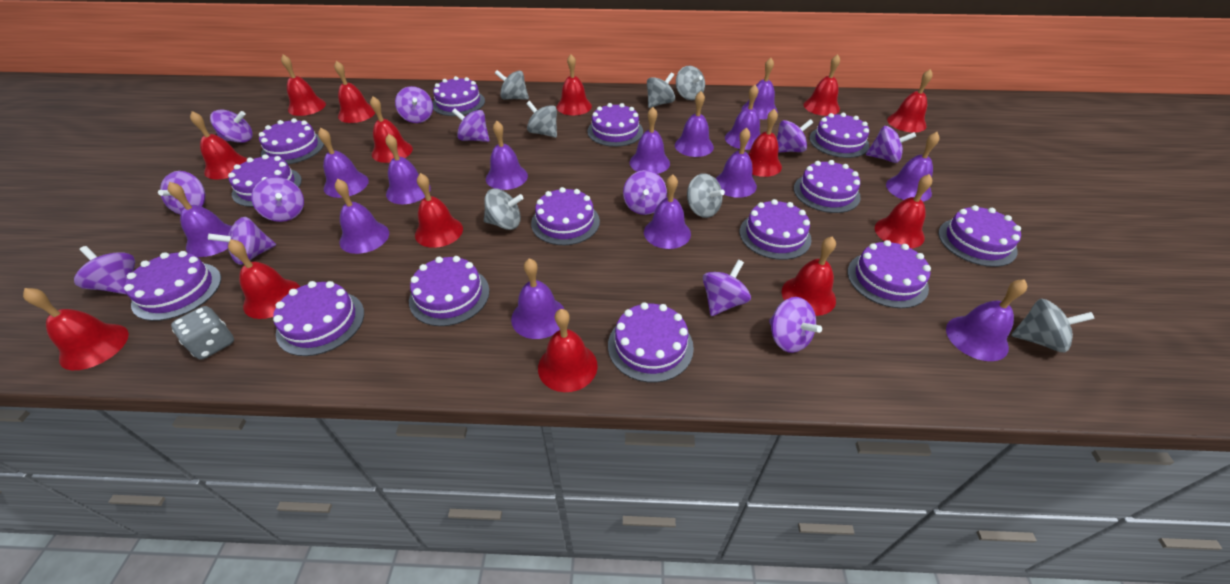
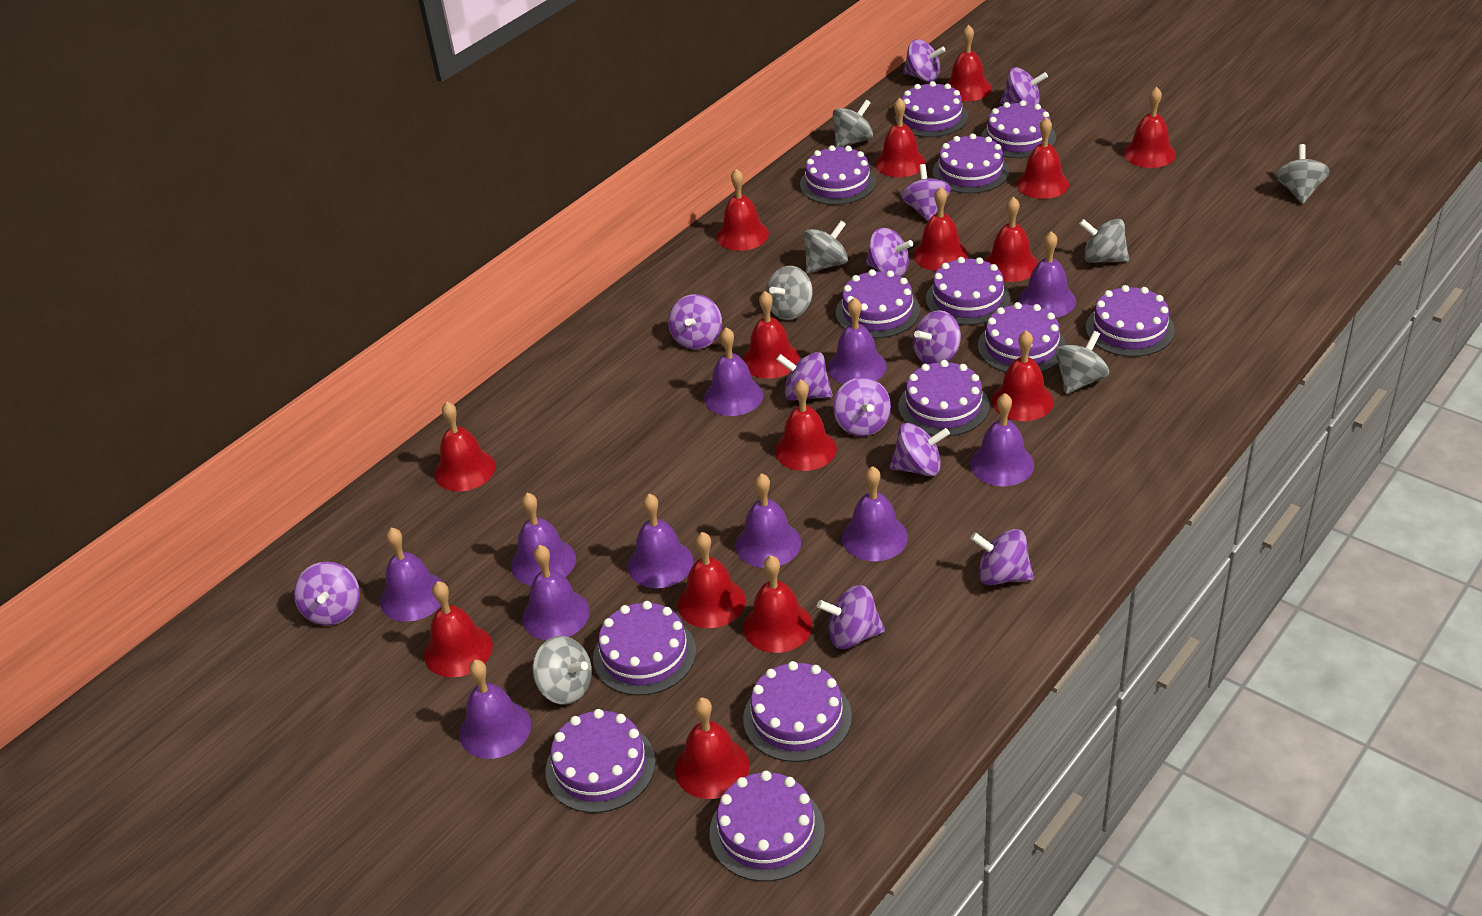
grey dice: 1 -> 0
purple bell: 14 -> 11
purple cake: 14 -> 13
red bell: 14 -> 15

